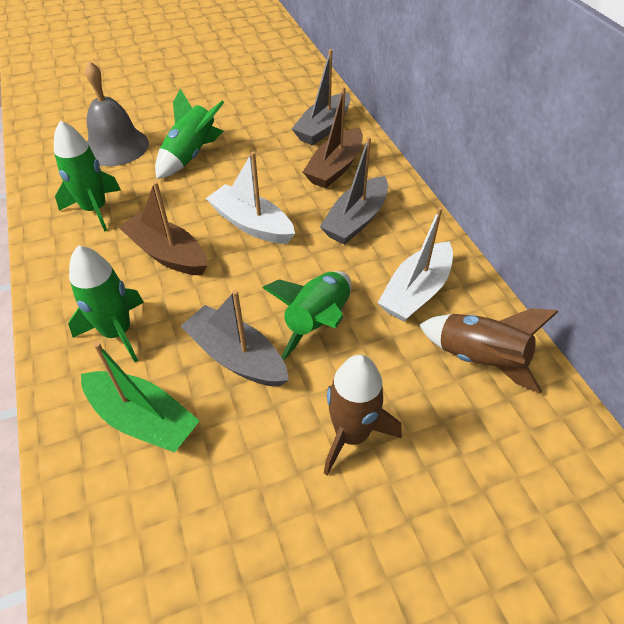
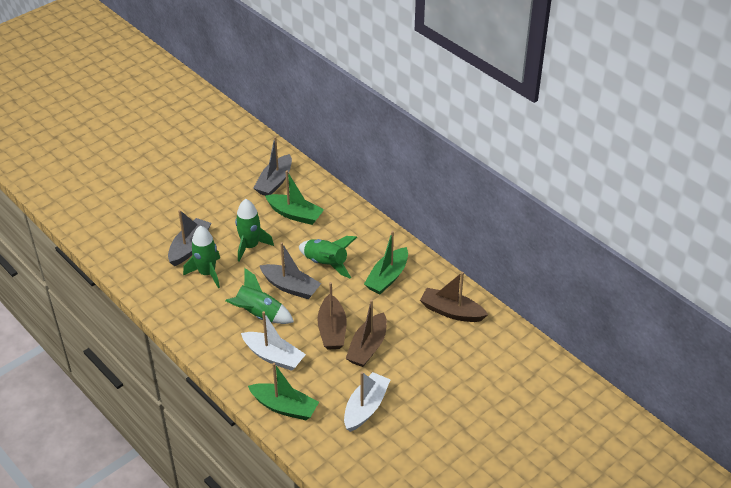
brown boat: 2 -> 3
brown rocket: 2 -> 0
green boat: 1 -> 3
grey bell: 1 -> 0

